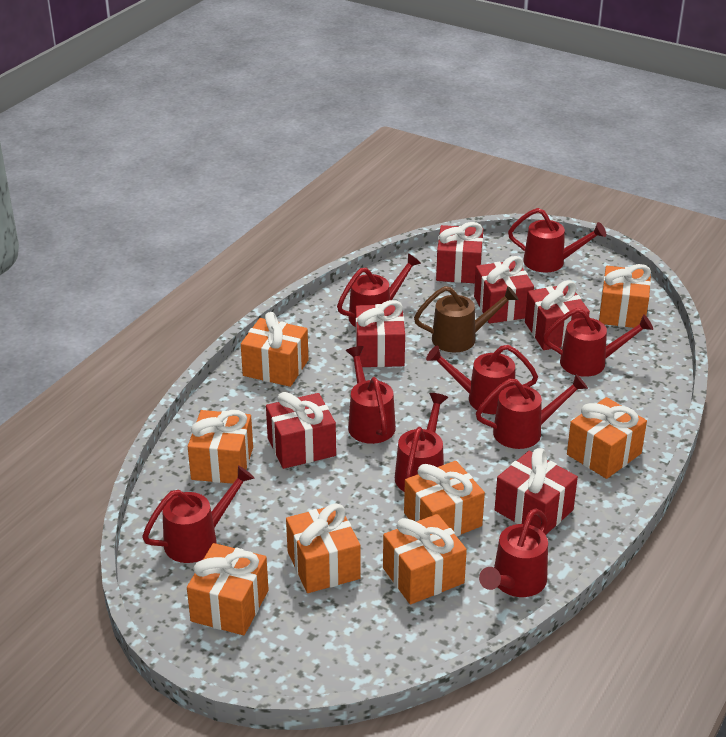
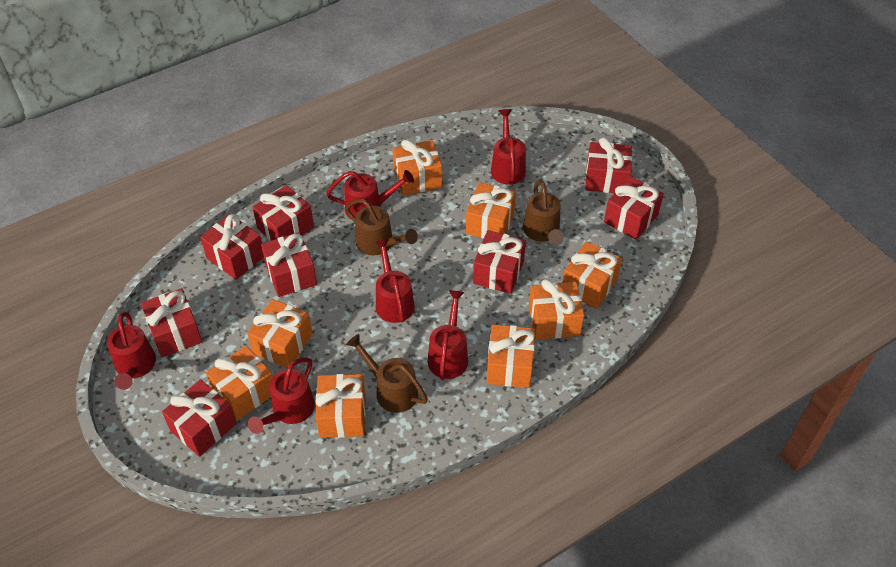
brown watering can: 1 -> 3
red gift: 6 -> 8
red watering can: 9 -> 6

